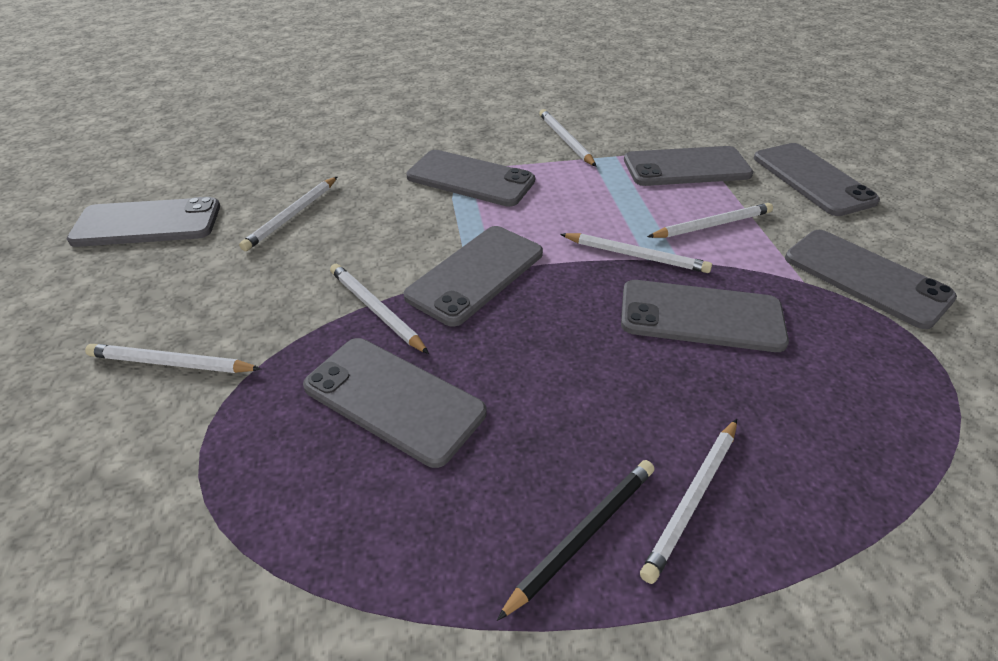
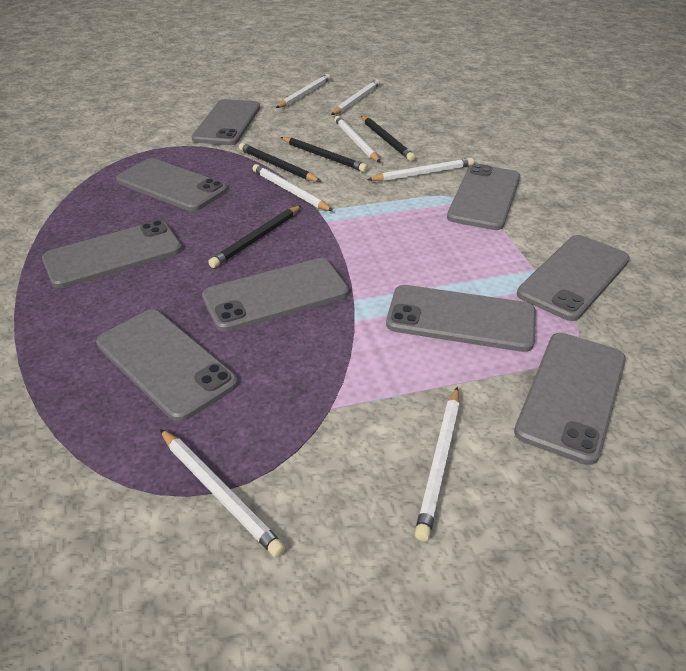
black pencil: 1 -> 4
grey phone: 8 -> 9

